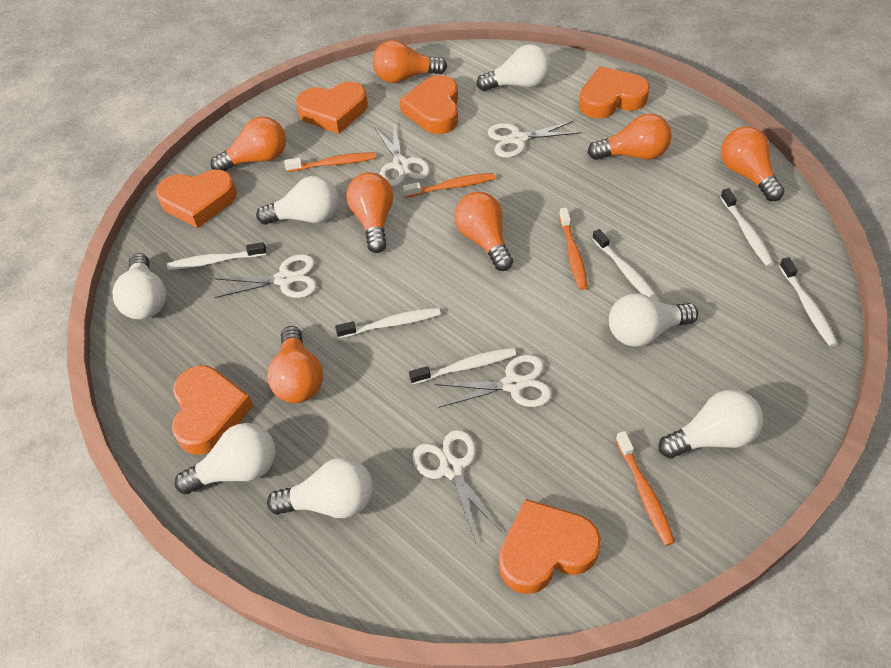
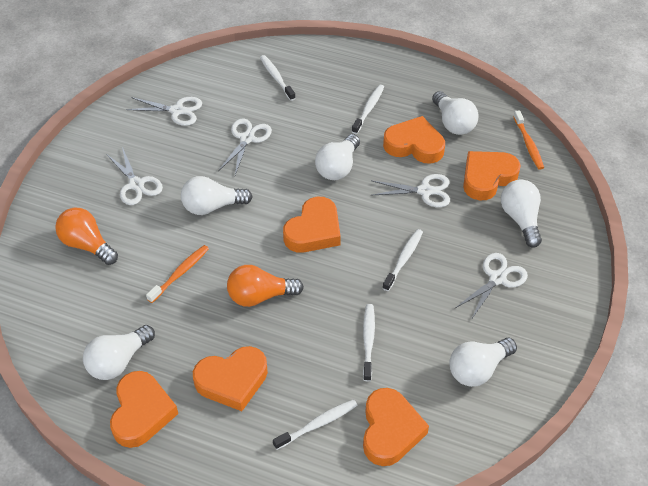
orange light bulb: 7 -> 2
orange toothbrush: 4 -> 2
white light bulb: 7 -> 6
white toothbrush: 6 -> 5

